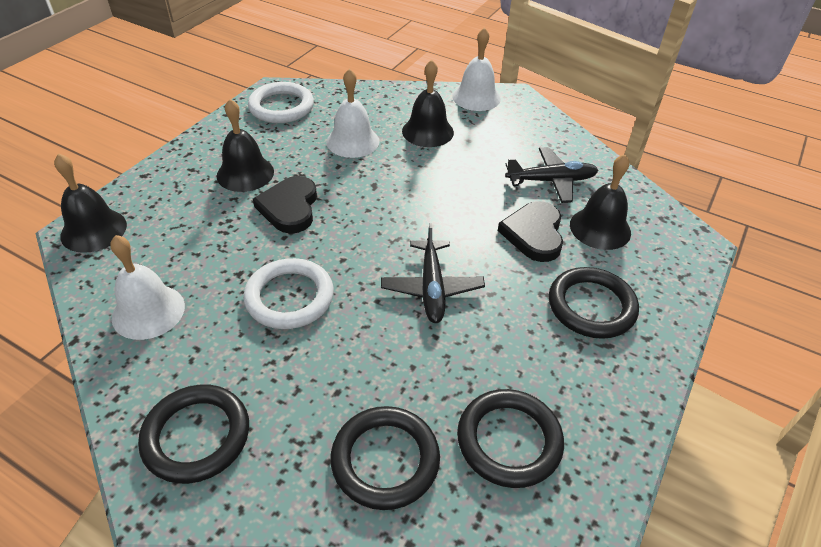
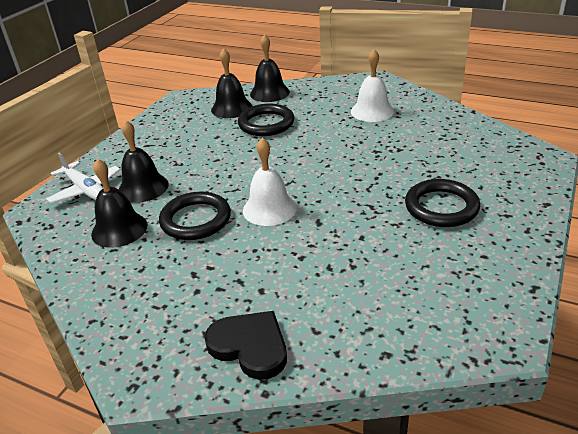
black heart: 2 -> 1
black plane: 2 -> 0
black ring: 4 -> 3
white bell: 3 -> 2
white plane: 0 -> 1
white ring: 2 -> 0

